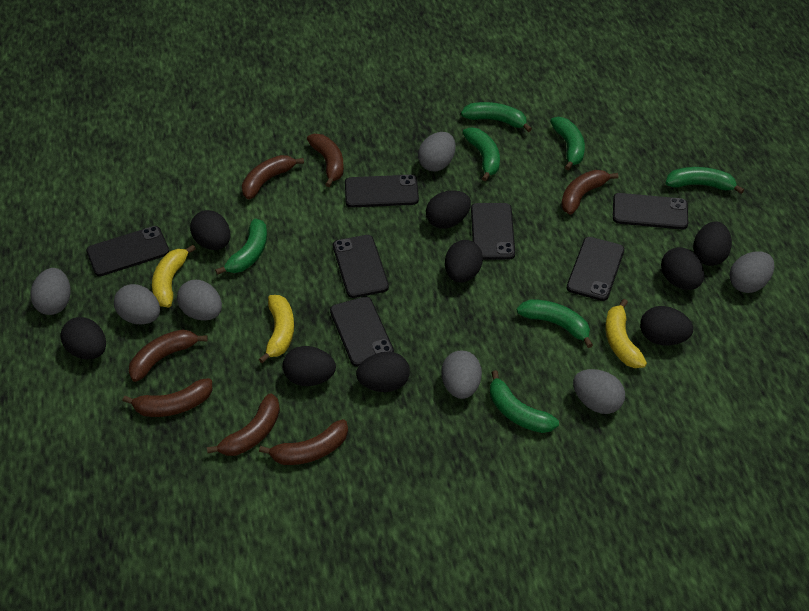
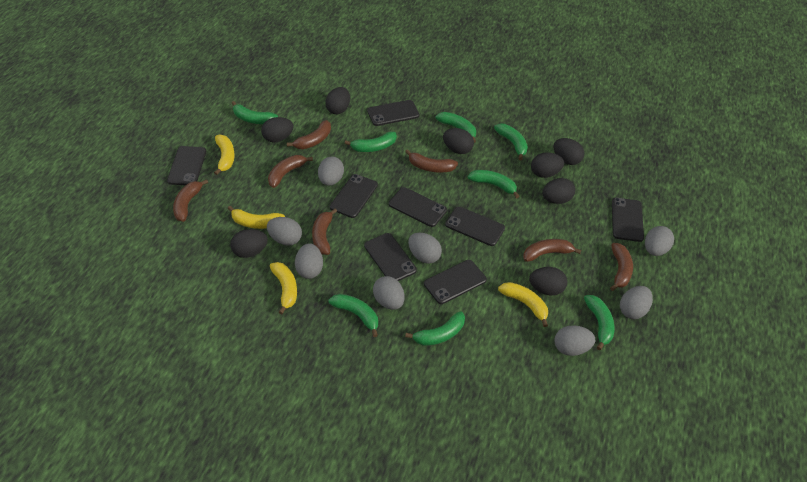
black egg: 9 -> 8
black phone: 7 -> 8
green banana: 7 -> 8
grey egg: 7 -> 8
yellow banana: 3 -> 4

